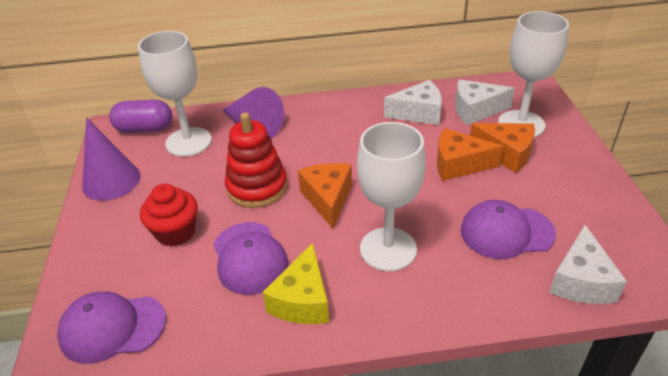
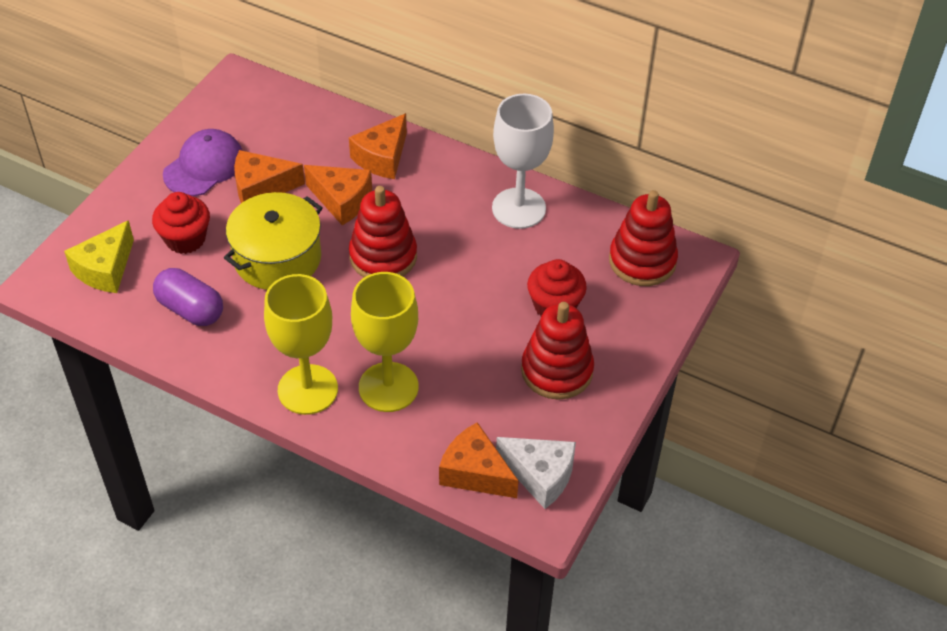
orange cheese: 3 -> 4
purple cap: 3 -> 1
purple cone: 2 -> 0
red cupcake: 1 -> 2
red stacking toy: 1 -> 3
white cheese: 3 -> 1
white goblet: 3 -> 1
yellow goblet: 0 -> 2
yellow pot: 0 -> 1

